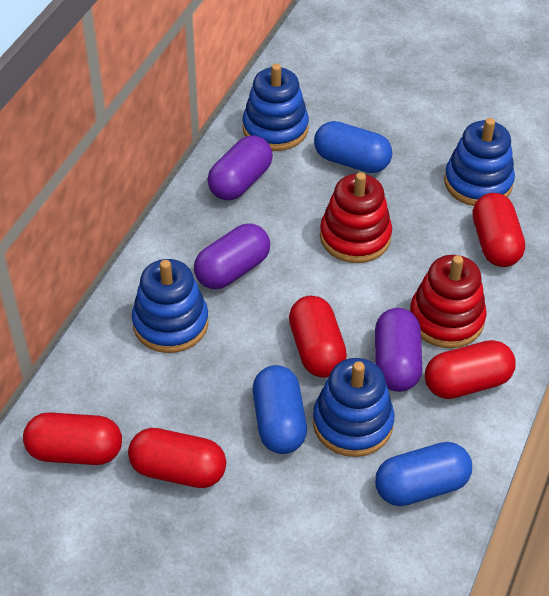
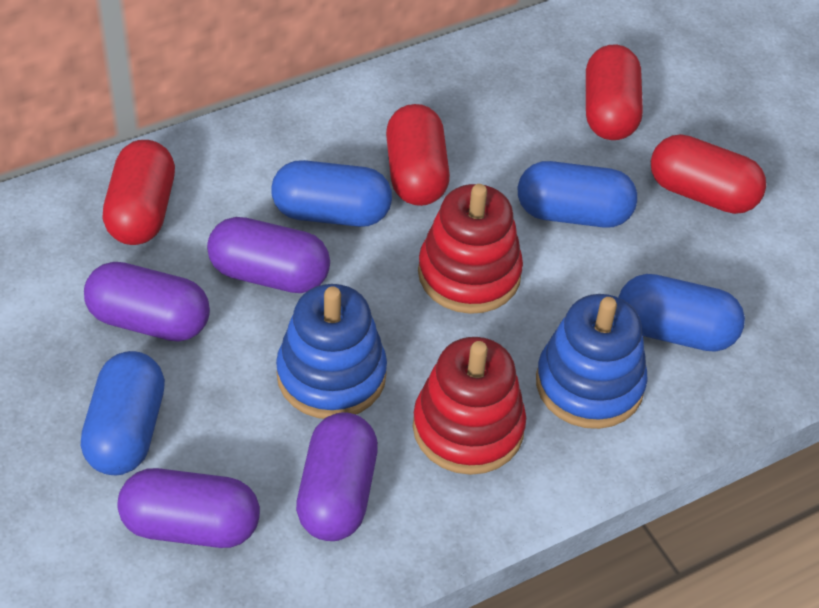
blue capsule: 3 -> 4
blue stacking toy: 4 -> 2
purple capsule: 3 -> 4
red capsule: 5 -> 4

